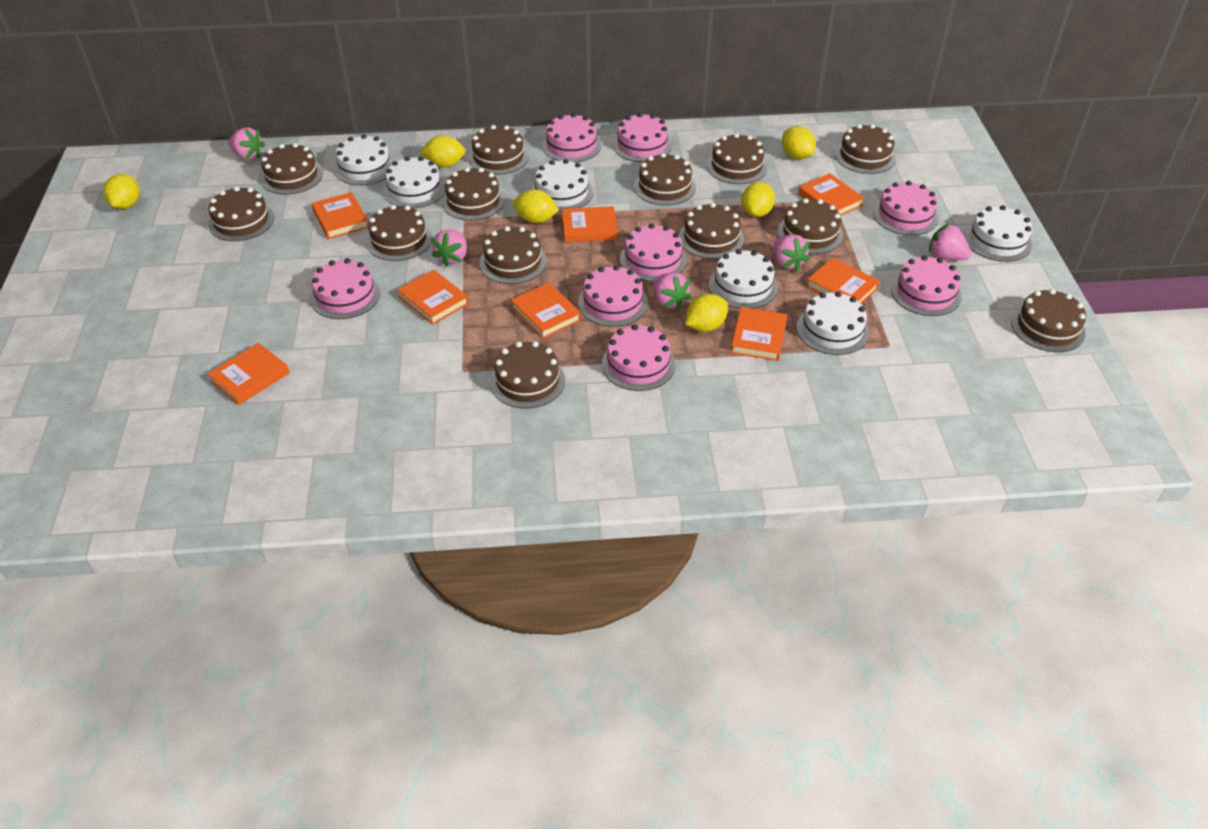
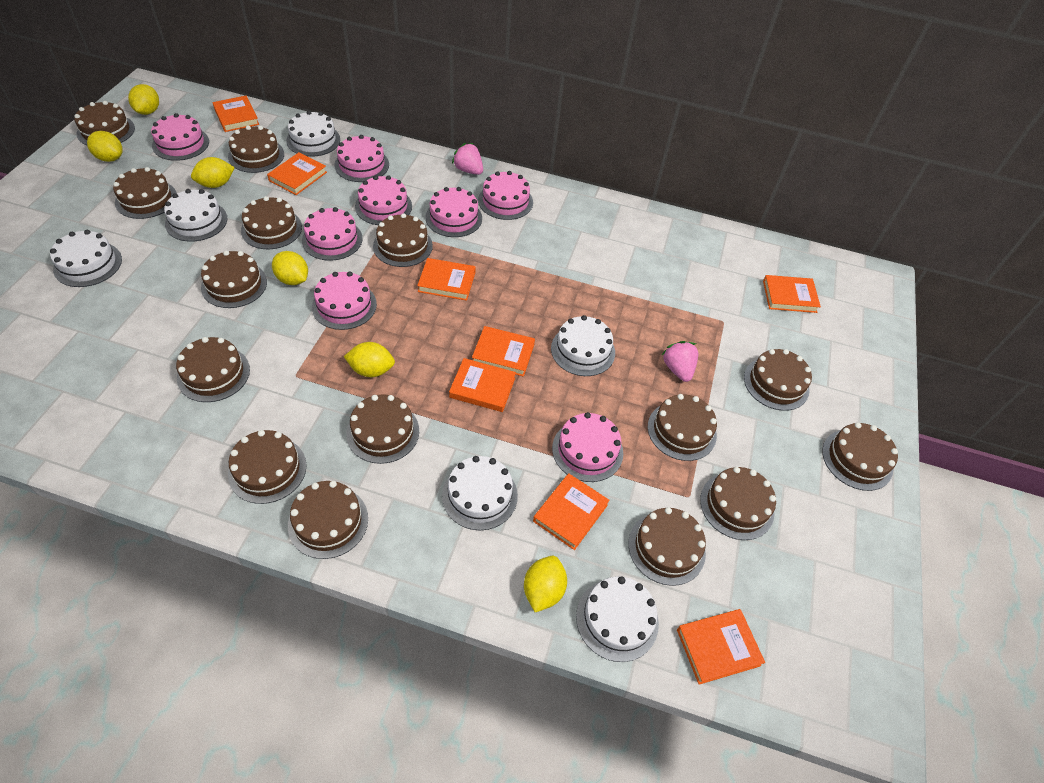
brown cake: 13 -> 15
pink strawberry: 5 -> 2

